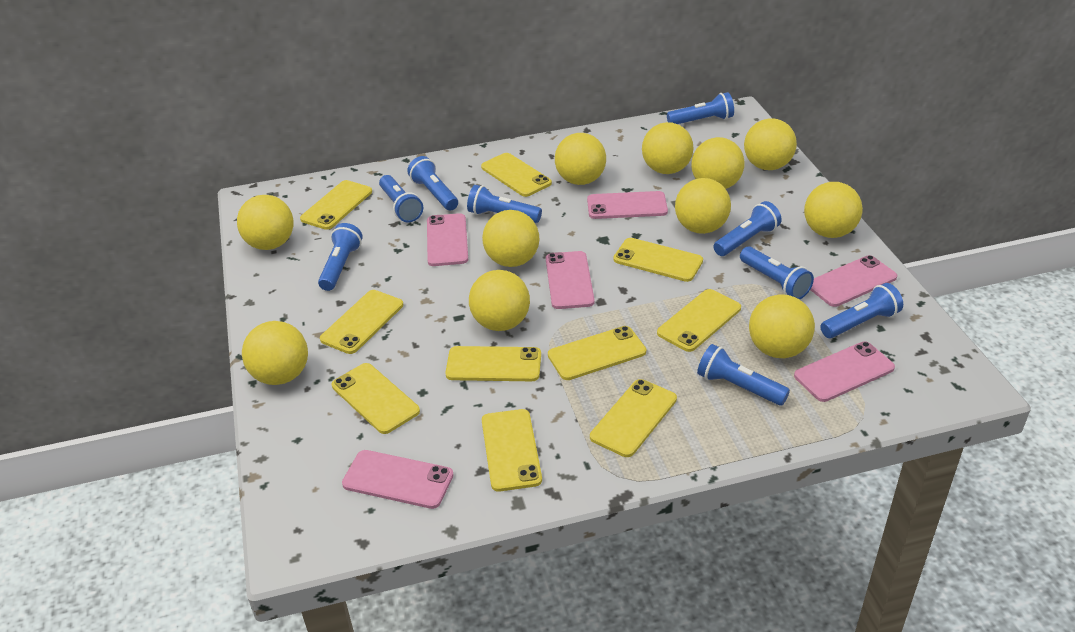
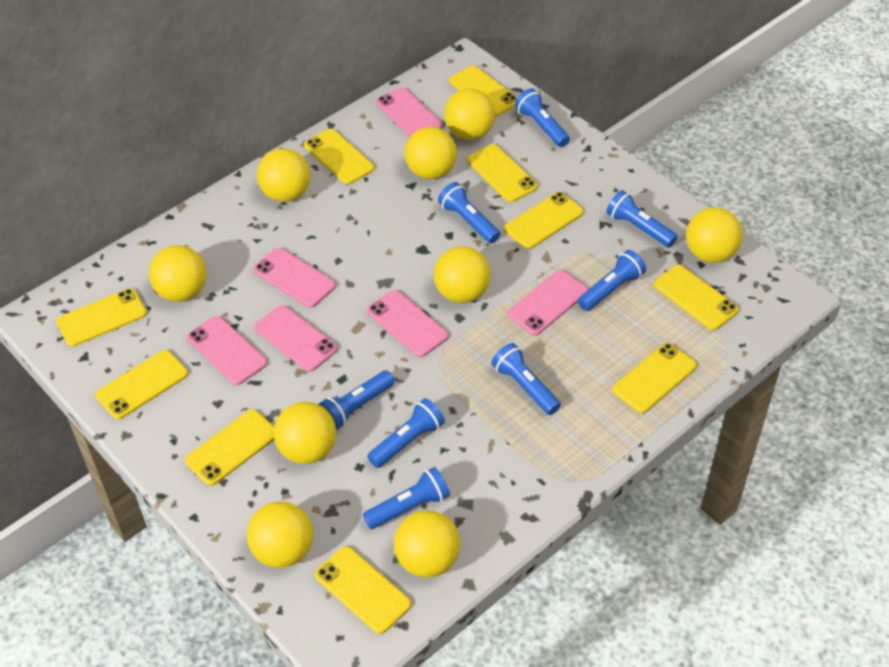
blue flashlight: 9 -> 8
yellow ball: 11 -> 9

